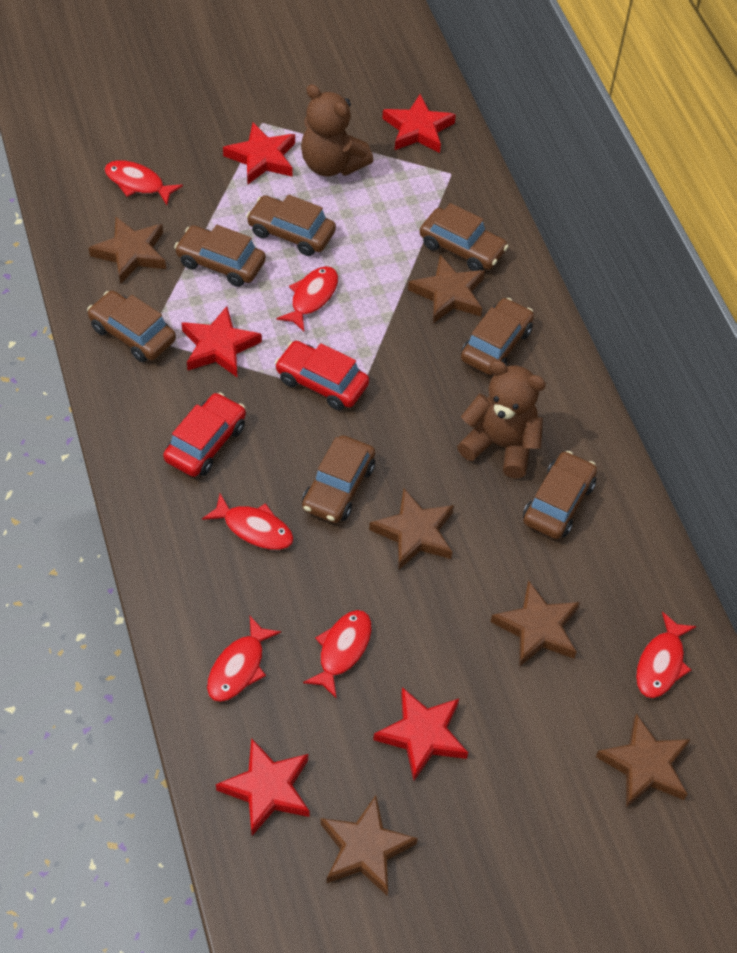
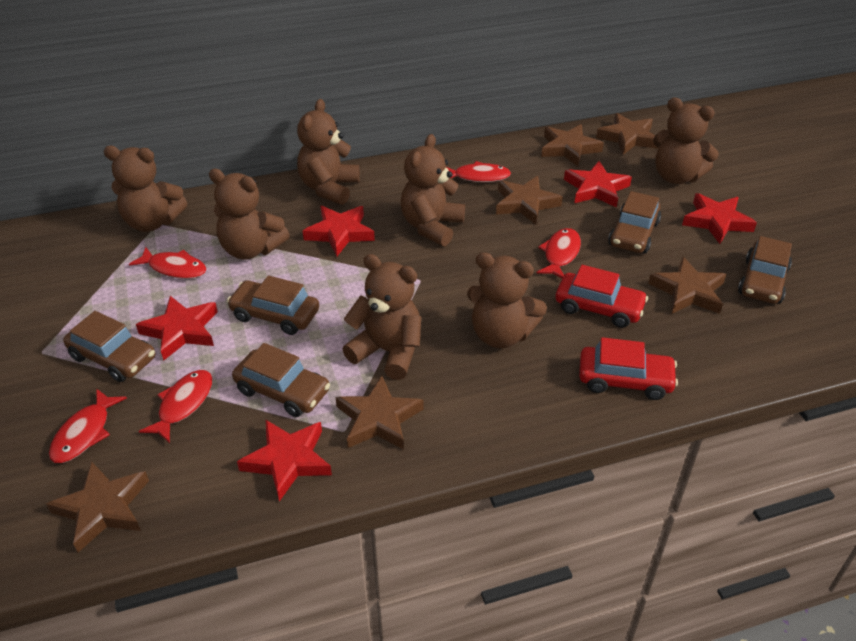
brown car: 7 -> 5
brown teddy bear: 2 -> 7
red fish: 6 -> 5

